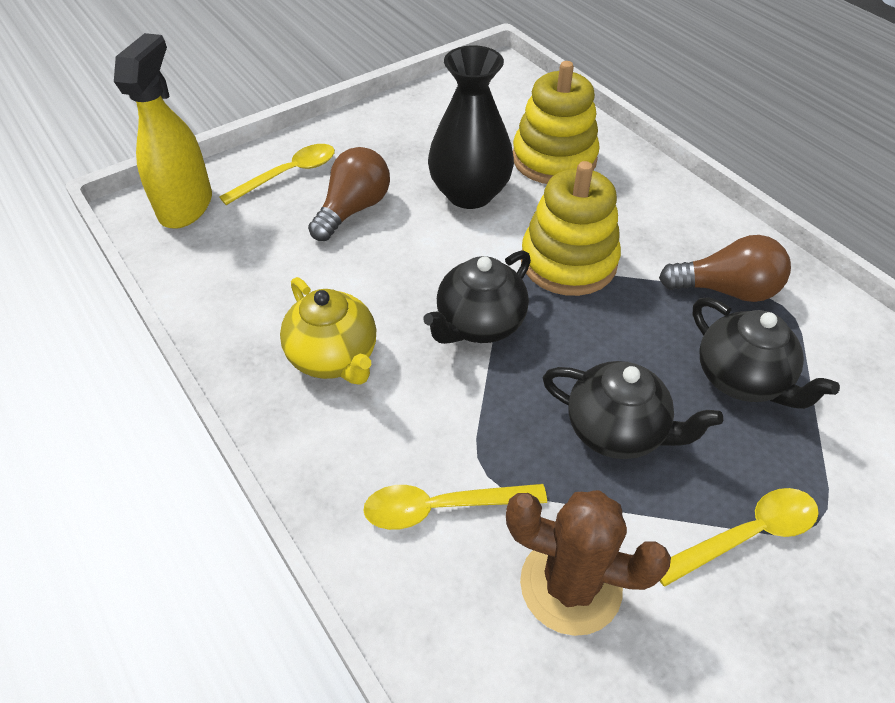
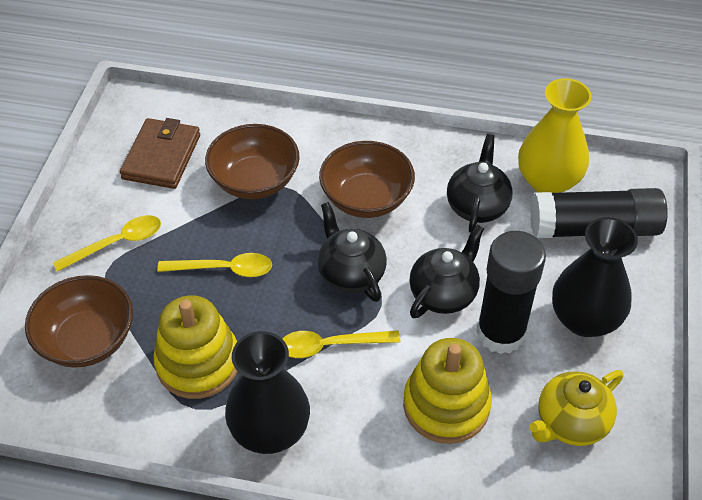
black glue stick: 0 -> 2
black vase: 1 -> 2
brown bowl: 0 -> 3
brown cactus: 1 -> 0
brown light bulb: 2 -> 0
brown wallet: 0 -> 1
yellow spray bottle: 1 -> 0
yellow vase: 0 -> 1

